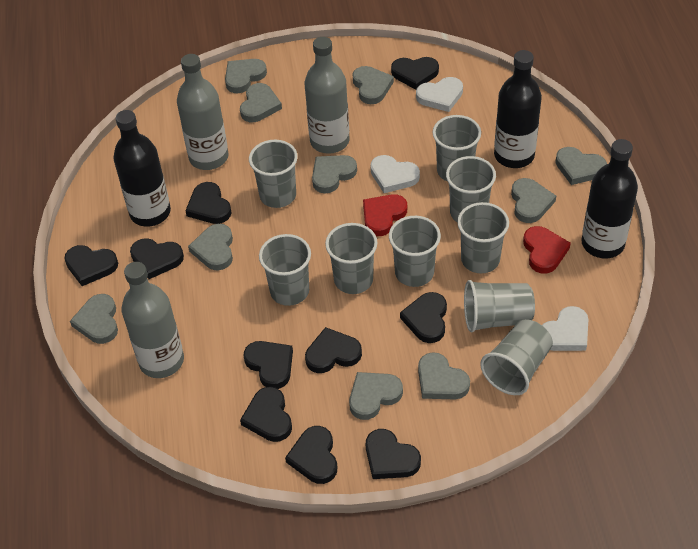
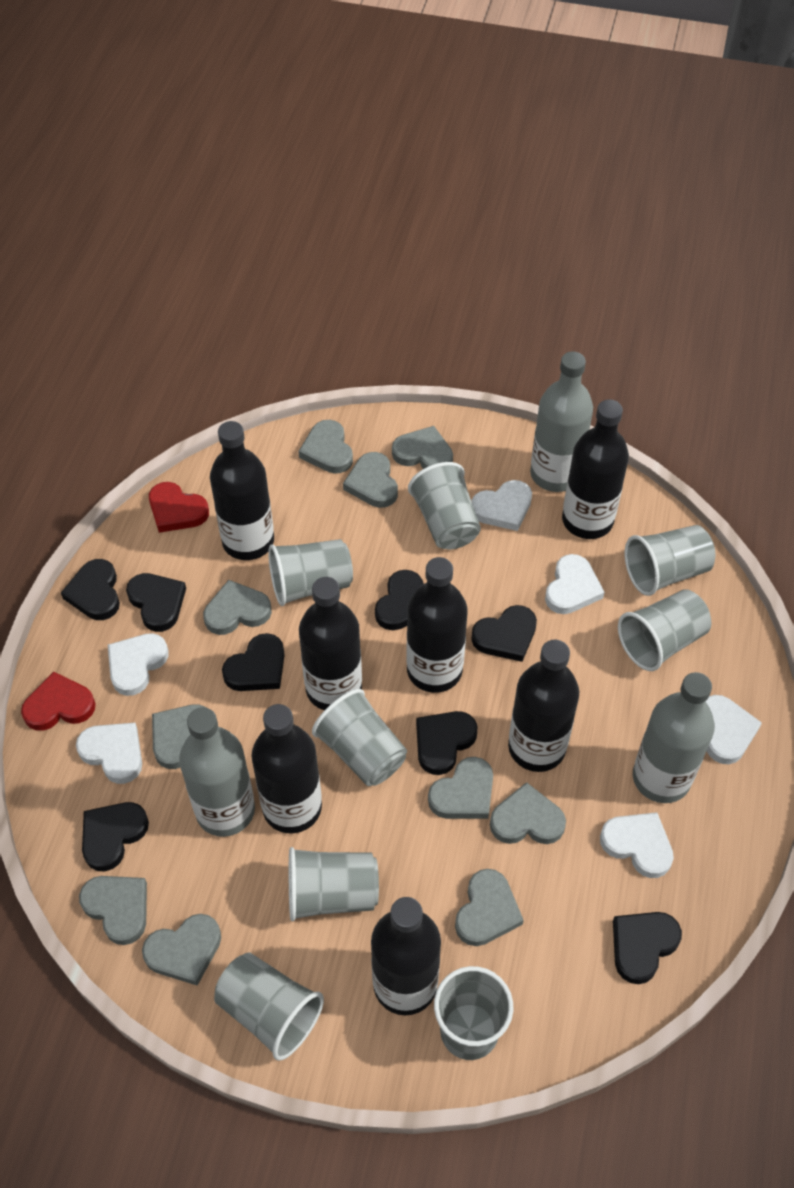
black bottle: 3 -> 7
black heart: 10 -> 8
grey cup: 9 -> 8
white heart: 3 -> 6

